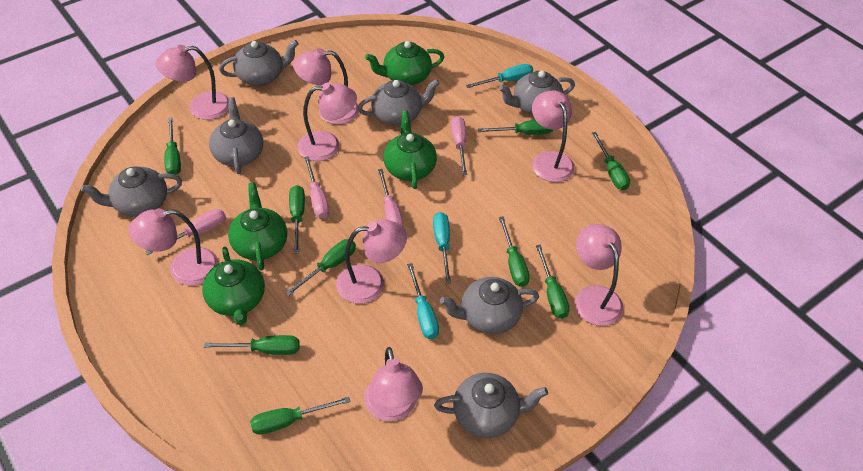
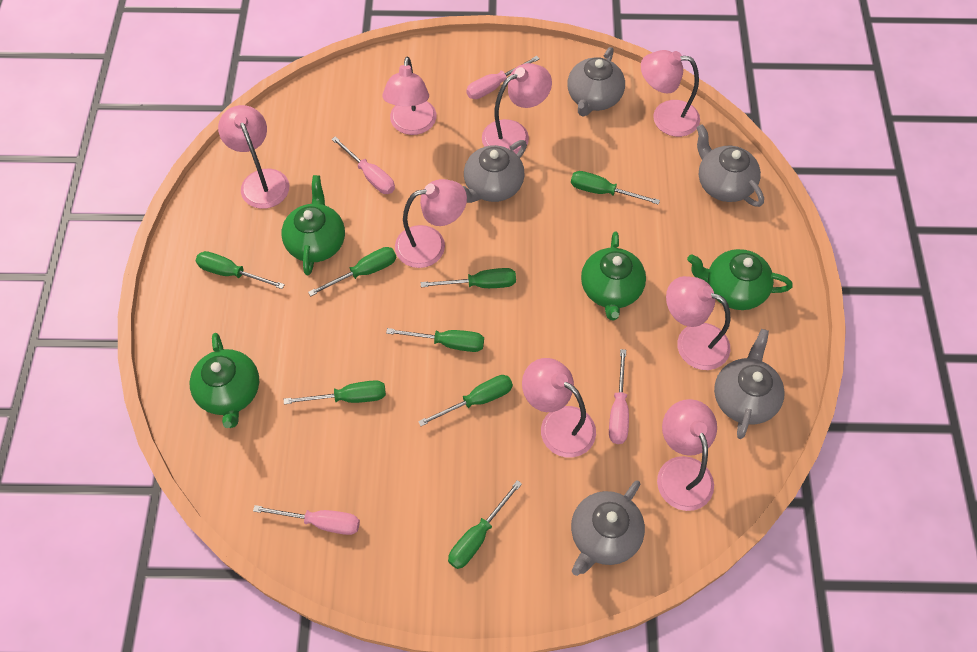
green screwdriver: 9 -> 8
grey teapot: 7 -> 5
turquoise screwdriver: 3 -> 0

